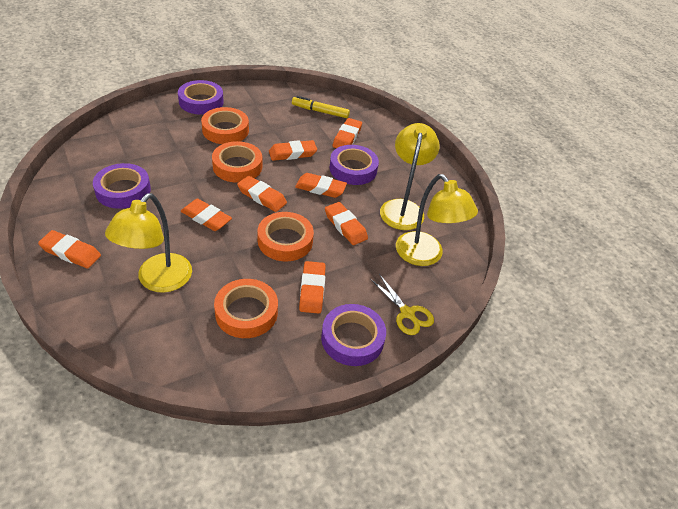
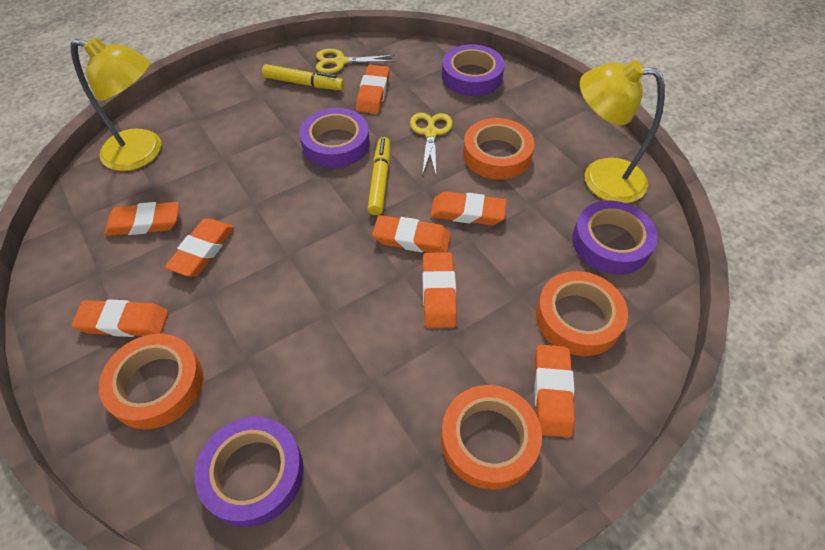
yellow lamp: 3 -> 2
yellow marker: 1 -> 2
yellow scissors: 1 -> 2

